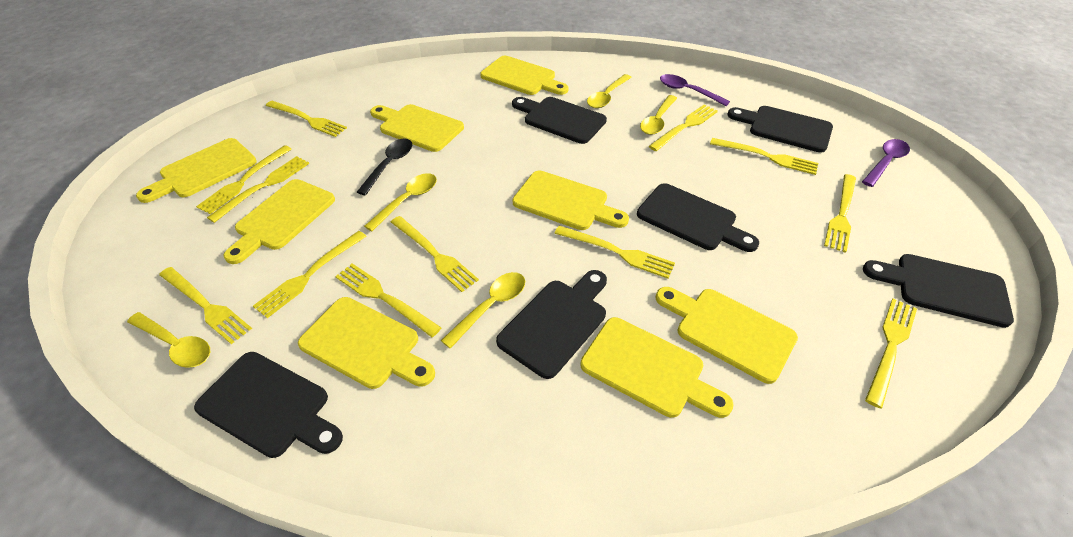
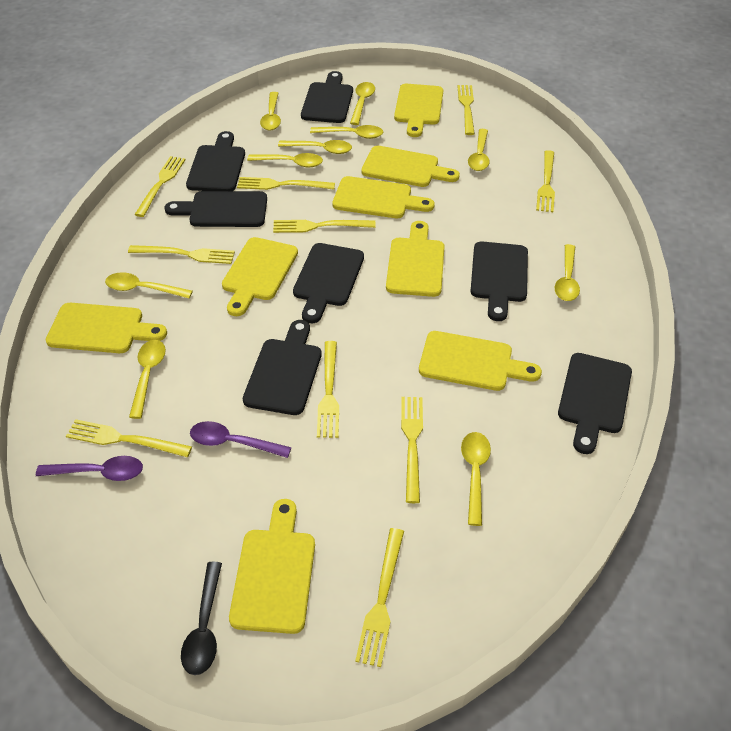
black cutting board: 6 -> 7
yellow fork: 12 -> 10
yellow spoon: 5 -> 10

